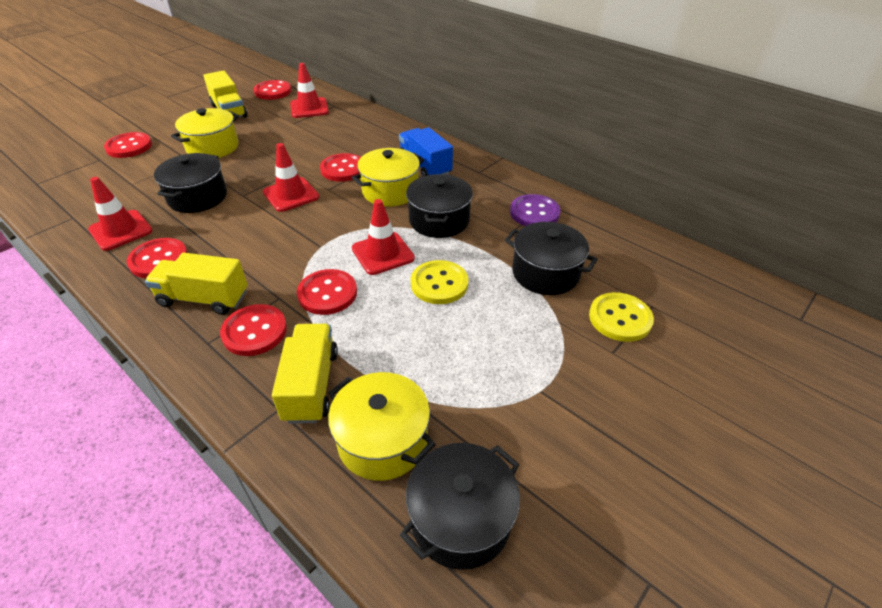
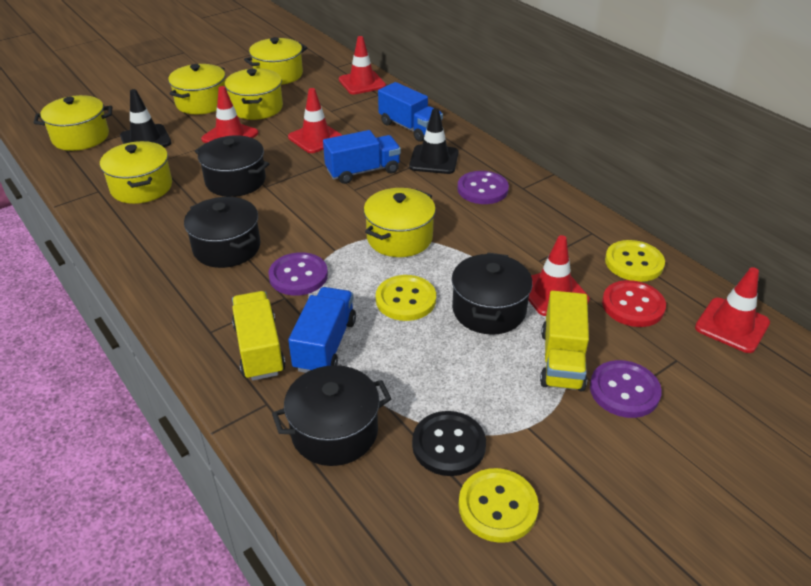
black button: 0 -> 1
black traffic cone: 0 -> 2
blue truck: 1 -> 3
purple button: 1 -> 3
red button: 6 -> 1
red traffic cone: 4 -> 5
yellow button: 2 -> 3
yellow pot: 3 -> 6
yellow truck: 3 -> 2

